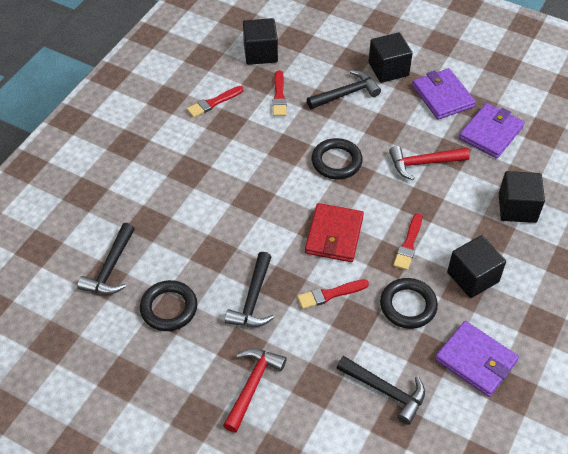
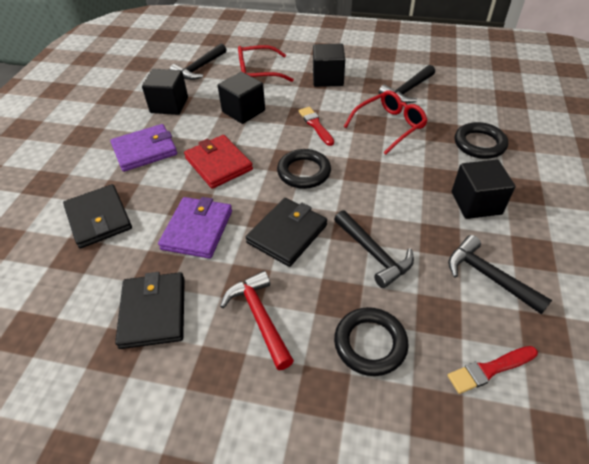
black wallet: 0 -> 3
purple wallet: 3 -> 2
red brush: 4 -> 2
red glasses: 0 -> 2
red hammer: 2 -> 1

